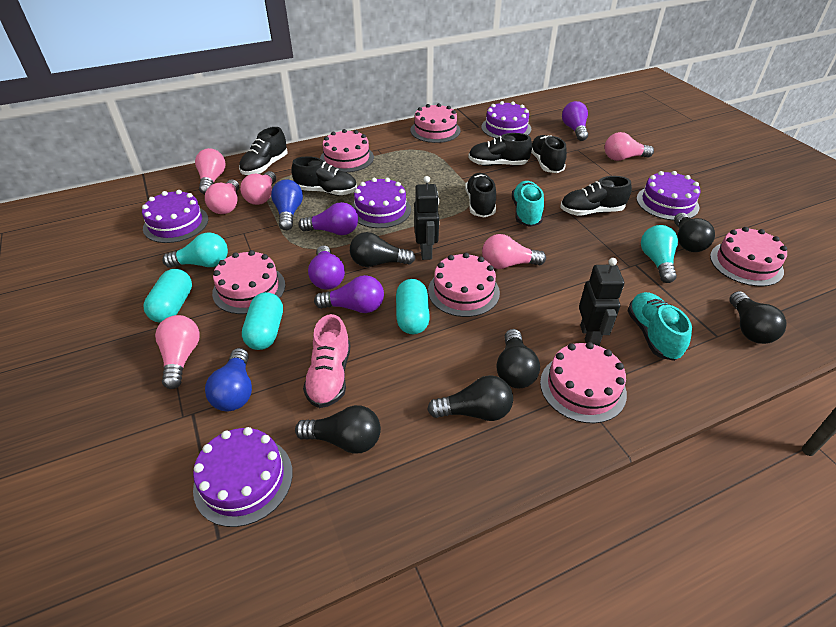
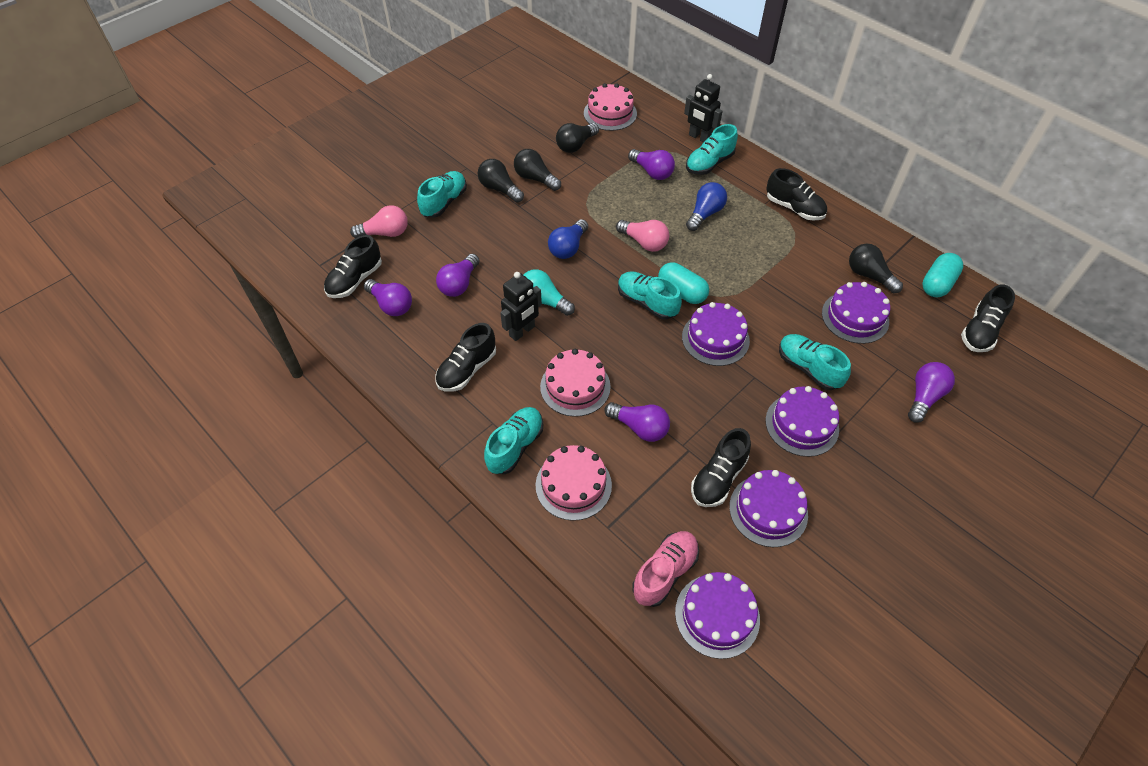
black light bulb: 6 -> 4
black shoe: 6 -> 5
pink cake: 6 -> 3
pink light bulb: 6 -> 2
purple light bulb: 4 -> 5
turquoise capsule: 3 -> 2
turquoise light bulb: 2 -> 1
turquoise shoe: 2 -> 5

